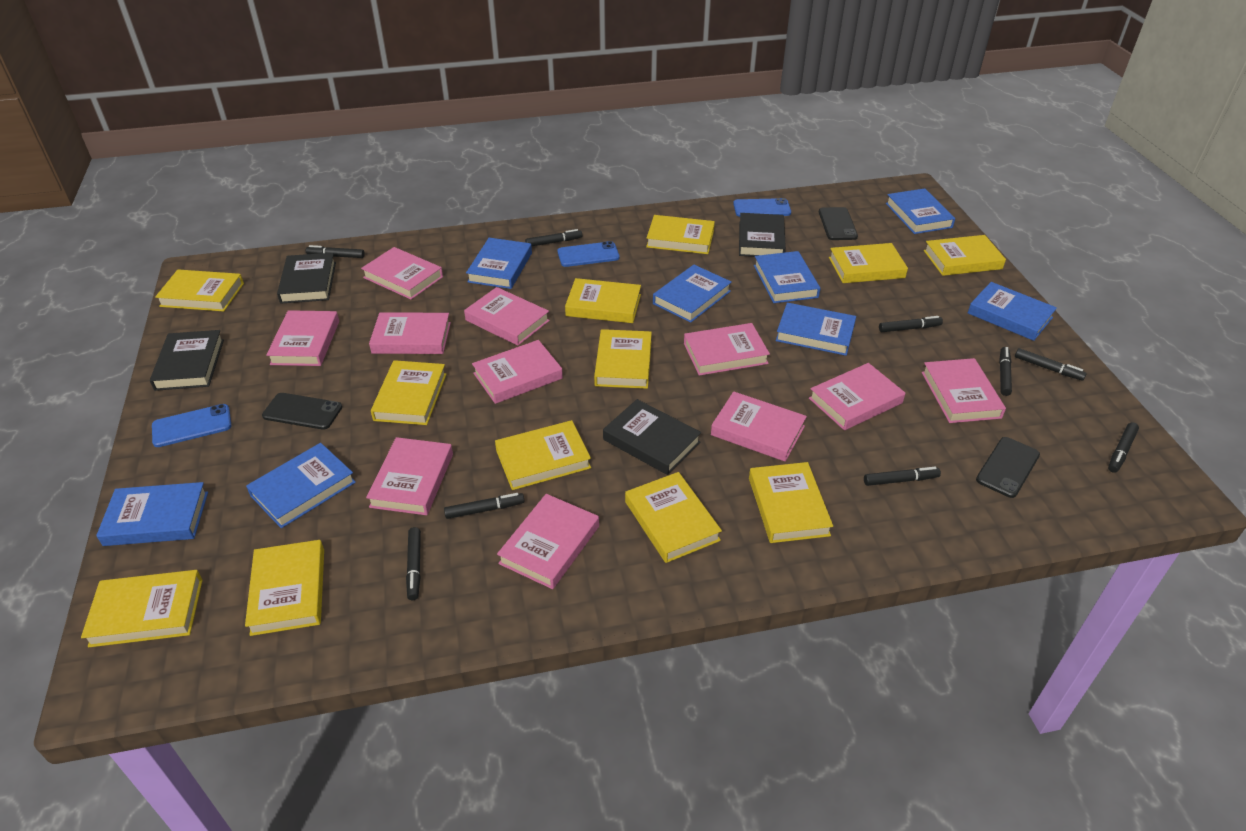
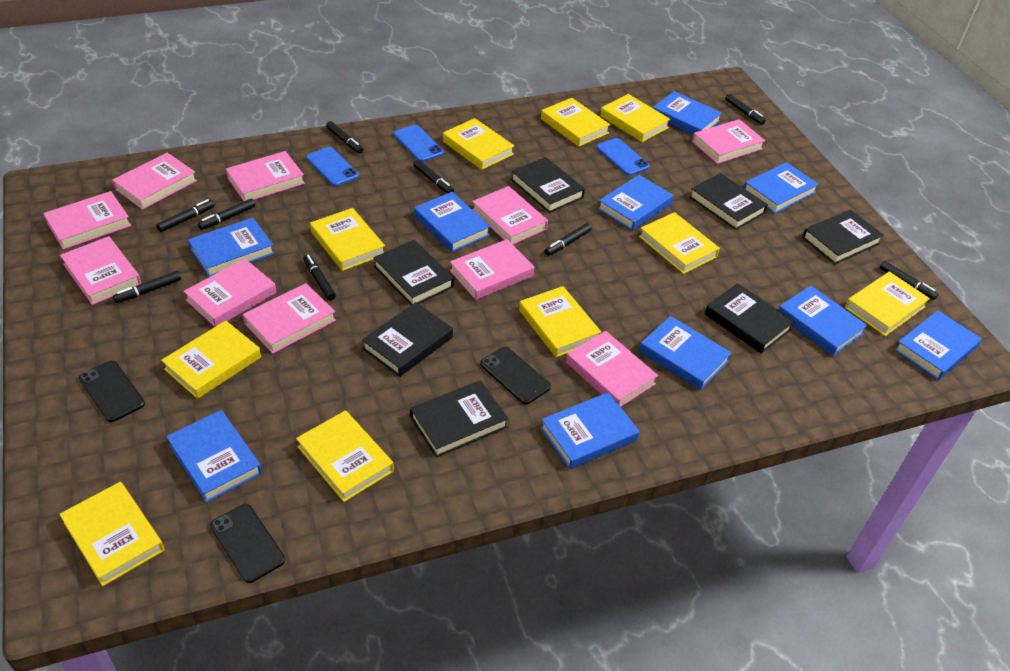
black book: 4 -> 7
blue book: 8 -> 10
pink book: 11 -> 10
yellow book: 12 -> 10

